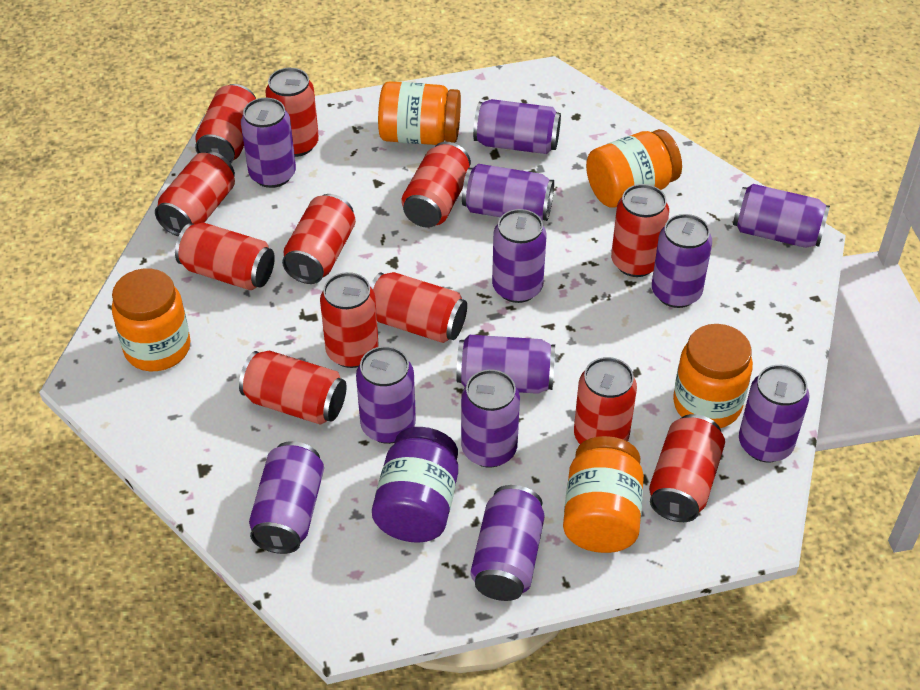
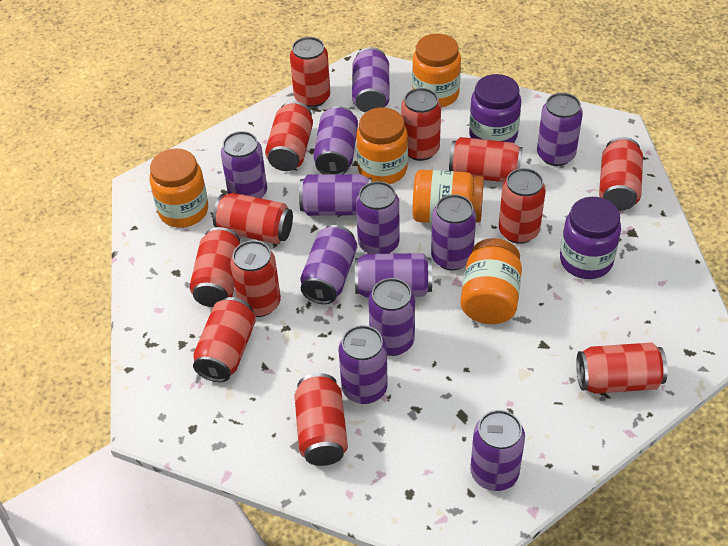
purple jar: 1 -> 2

